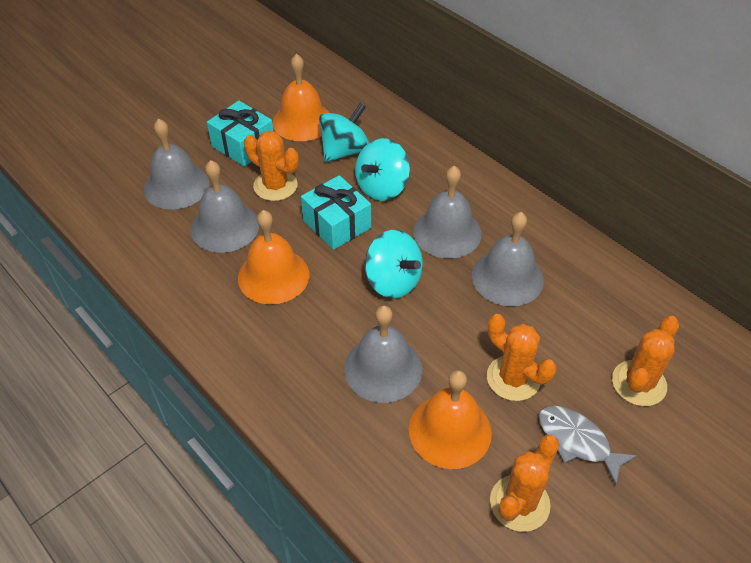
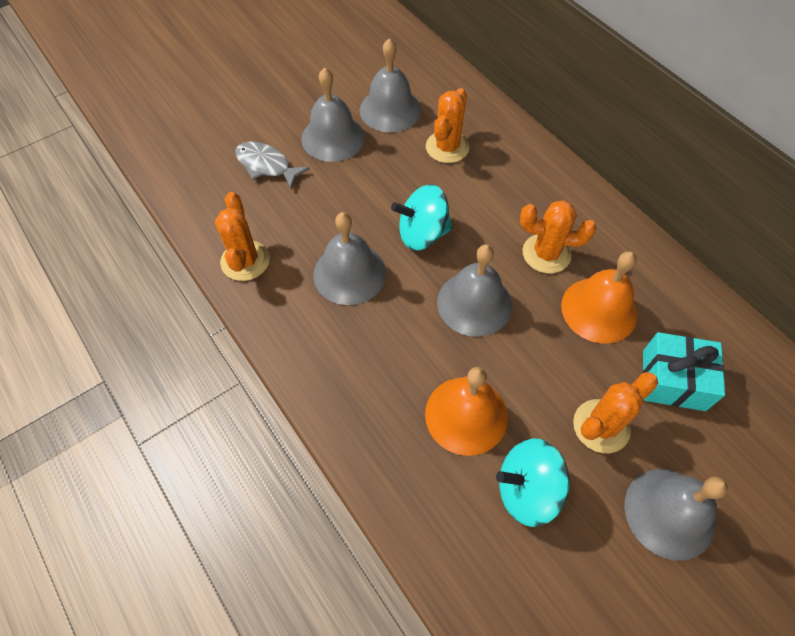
orange bell: 3 -> 2
turquoise gift: 2 -> 1
turquoise spinning top: 3 -> 2

